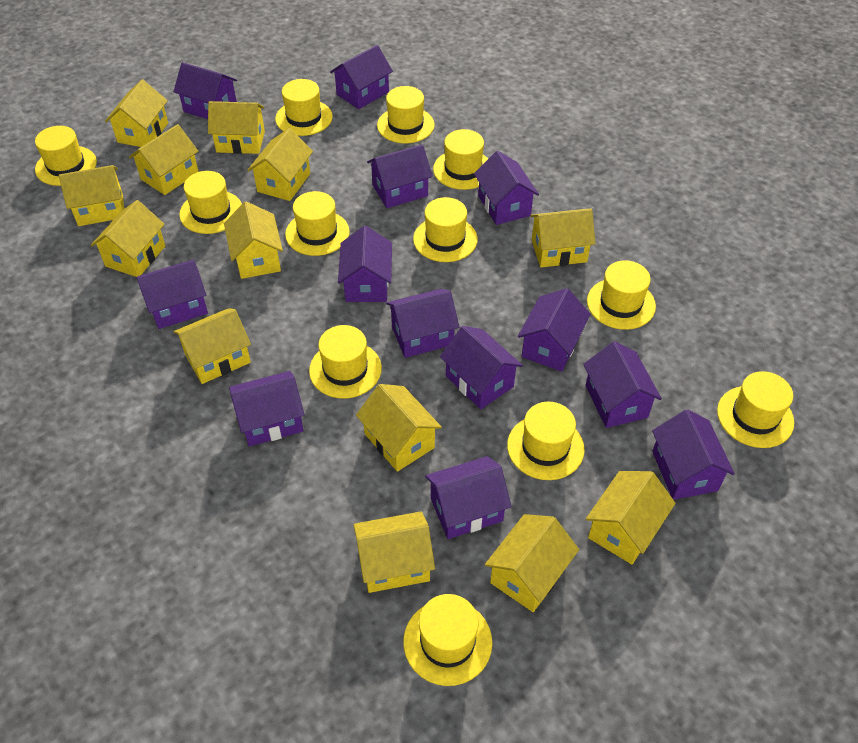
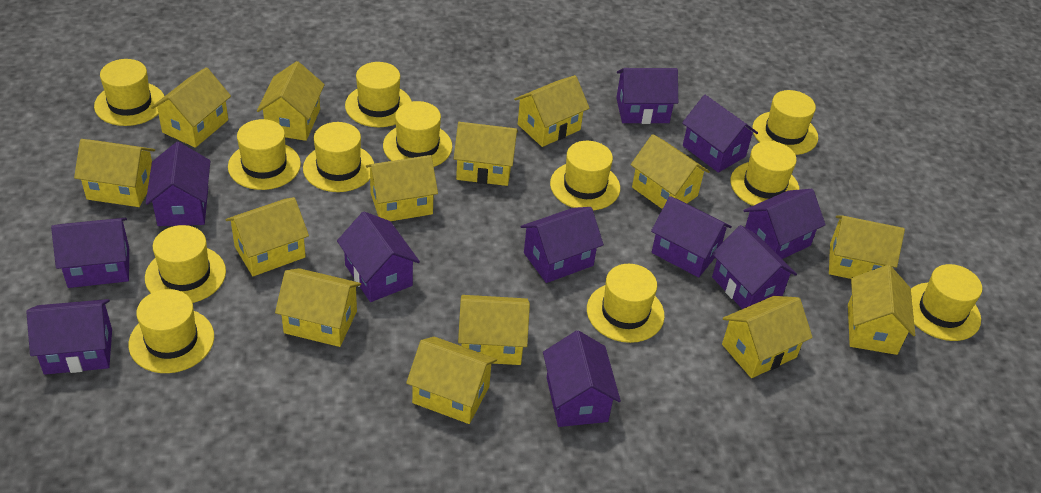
purple house: 13 -> 11
yellow house: 13 -> 14

